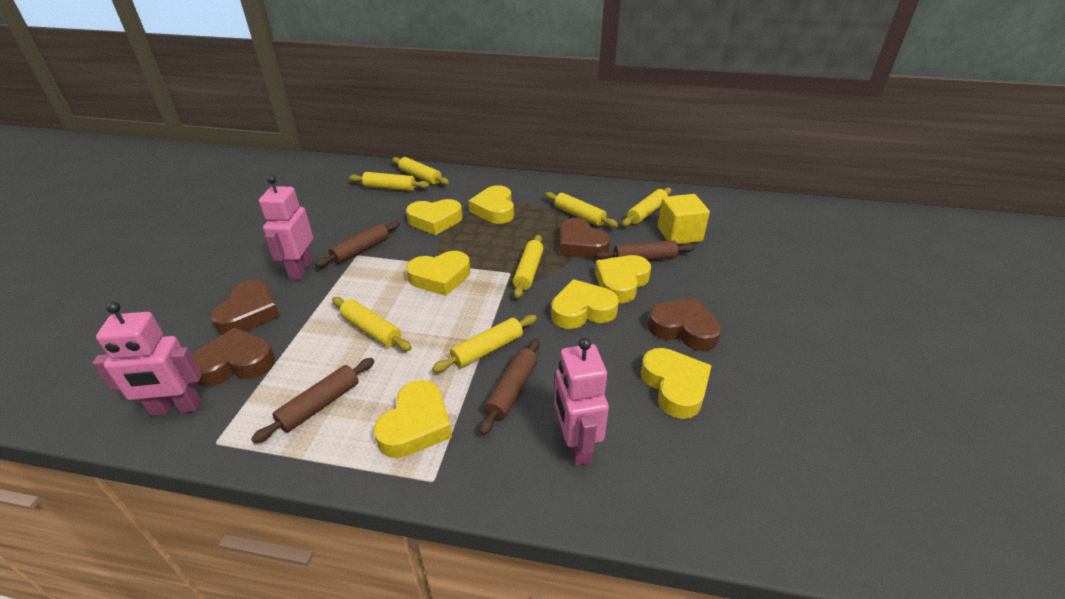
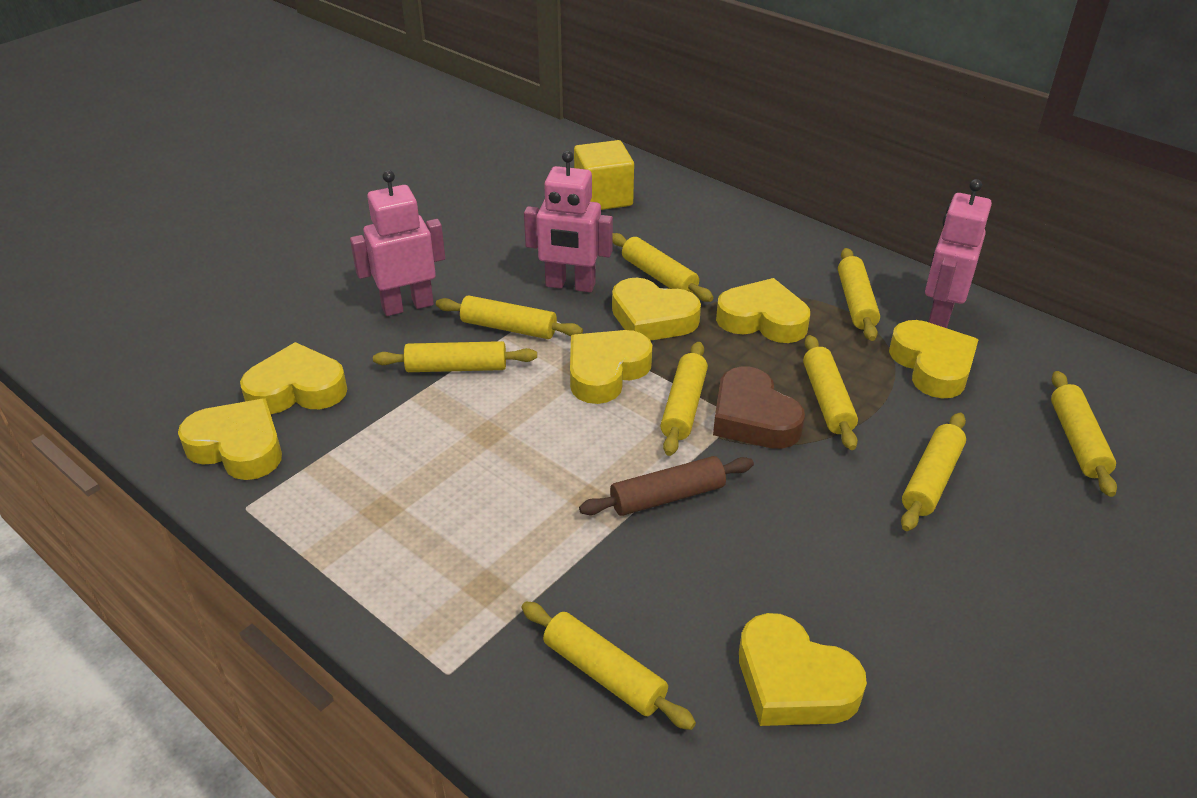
brown heart: 4 -> 1
brown rolling pin: 4 -> 1
yellow rolling pin: 7 -> 9

